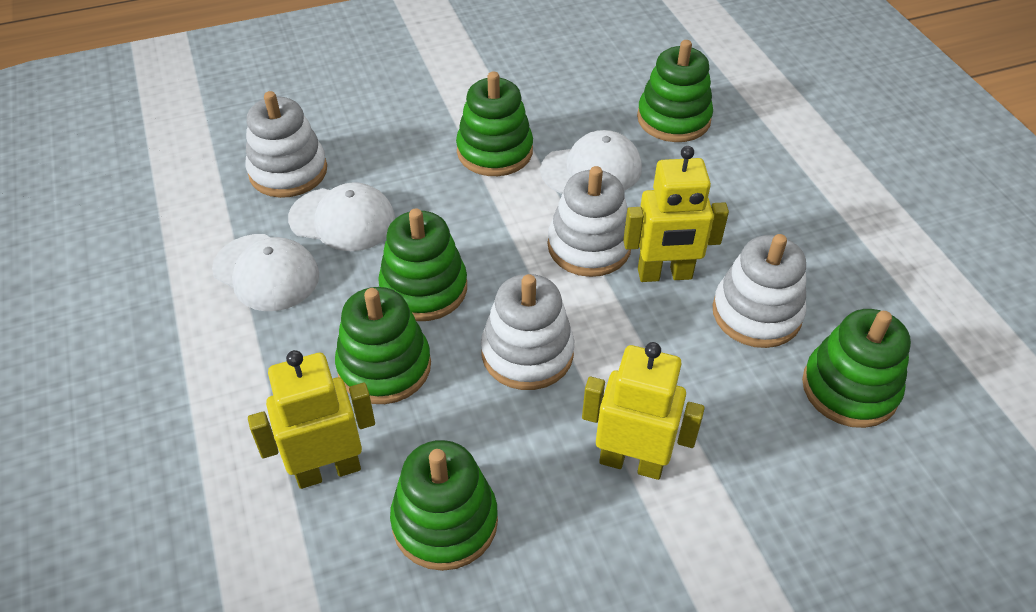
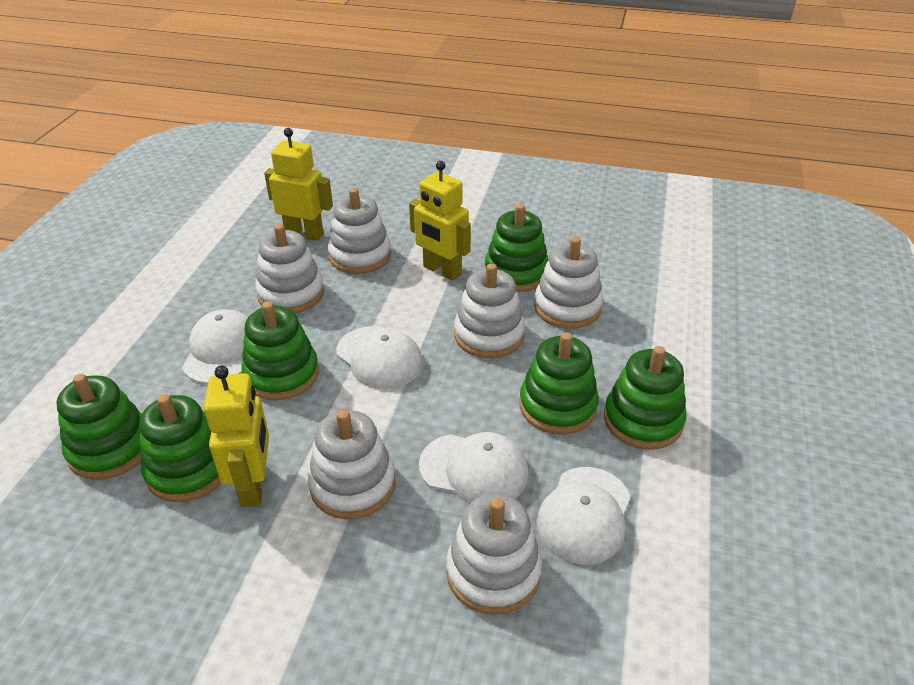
white cap: 3 -> 4
white stacking toy: 4 -> 6

